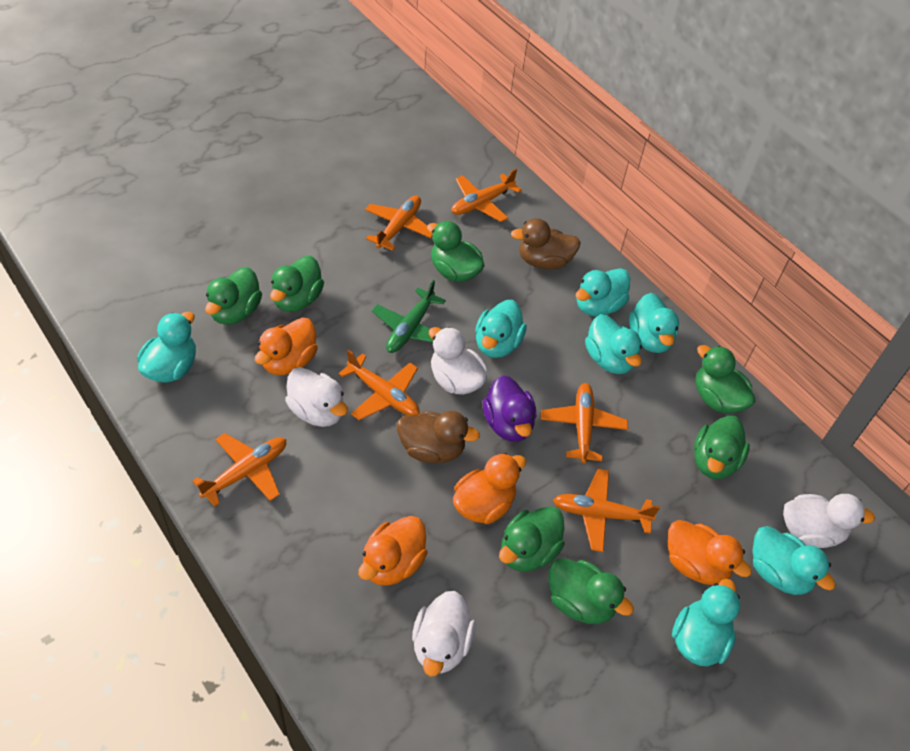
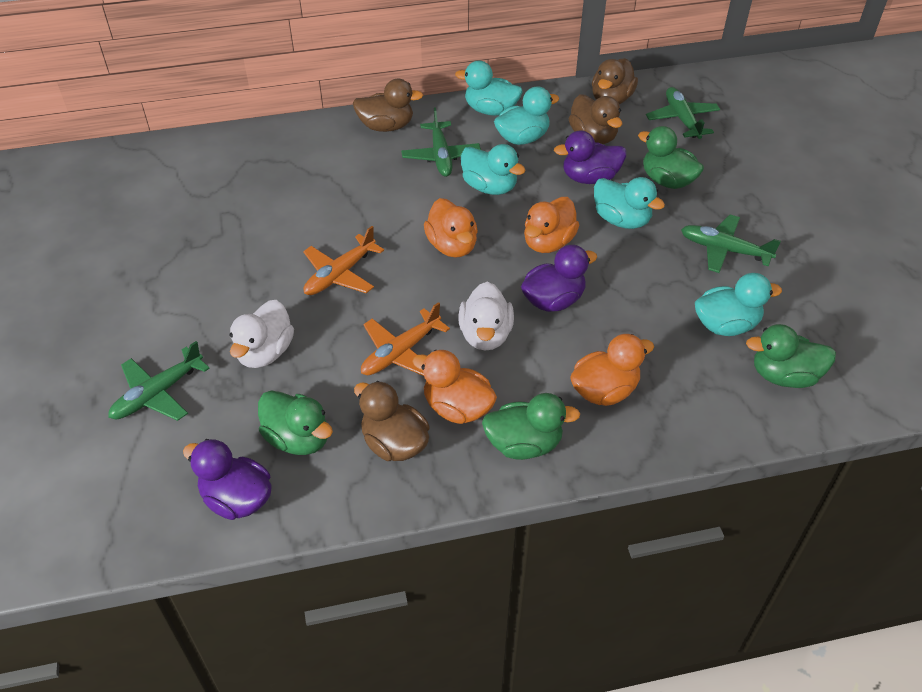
brown duck: 2 -> 4
green duck: 7 -> 4
green plane: 1 -> 4
orange plane: 6 -> 2
purple duck: 1 -> 3
turquoise duck: 7 -> 5
white duck: 4 -> 2

